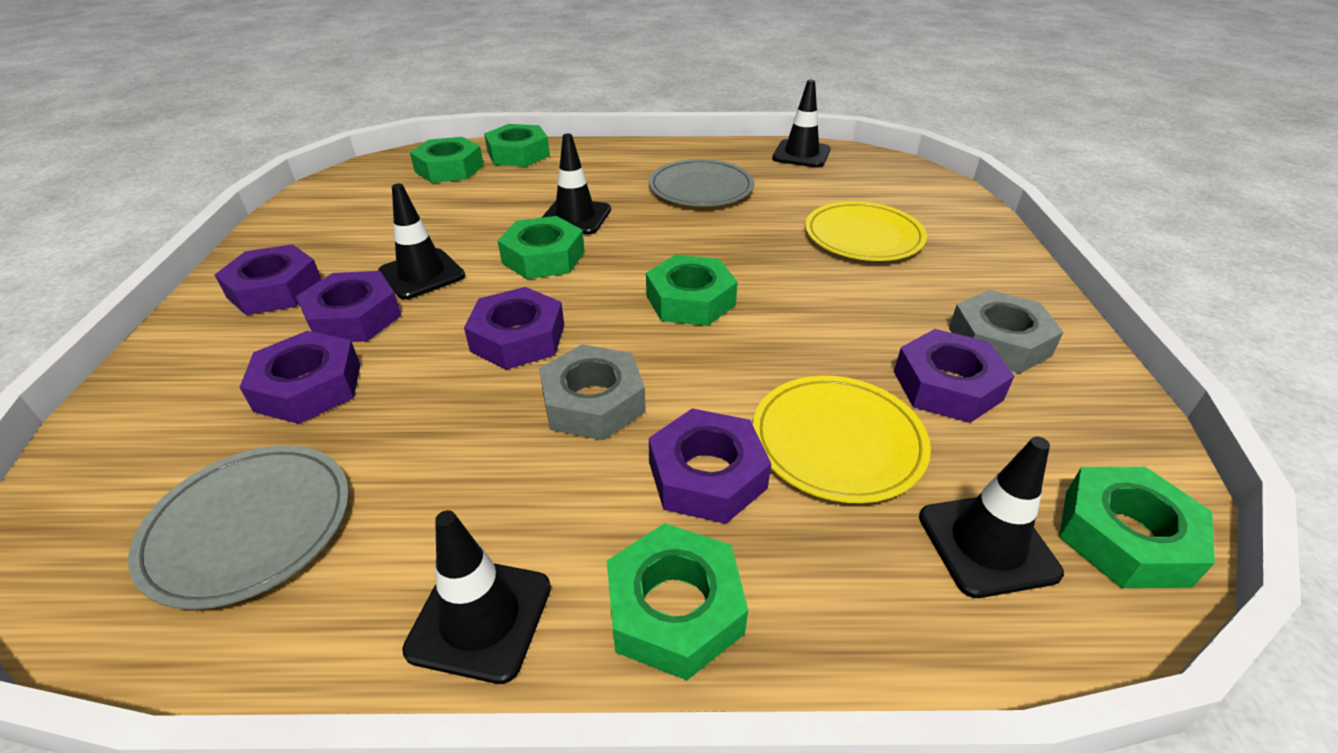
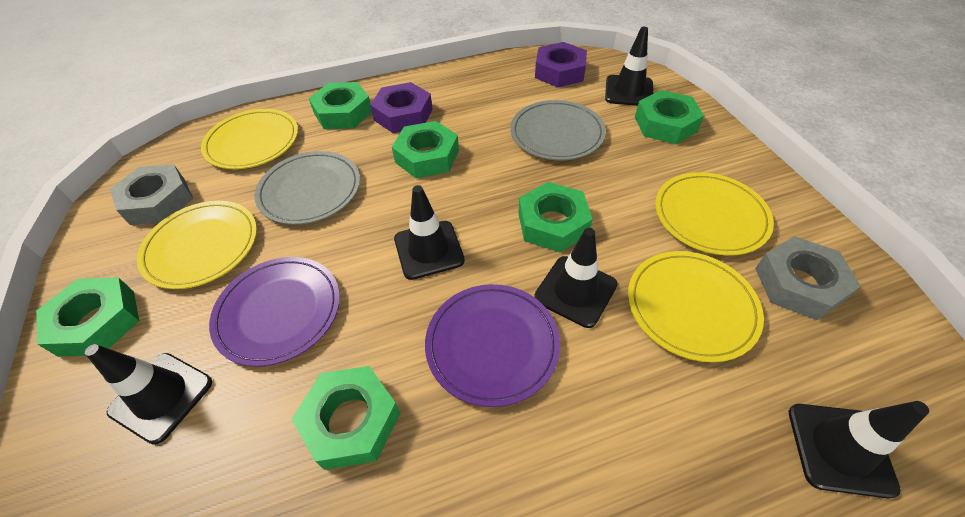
purple nut: 6 -> 2
purple plate: 0 -> 2
yellow plate: 2 -> 4

